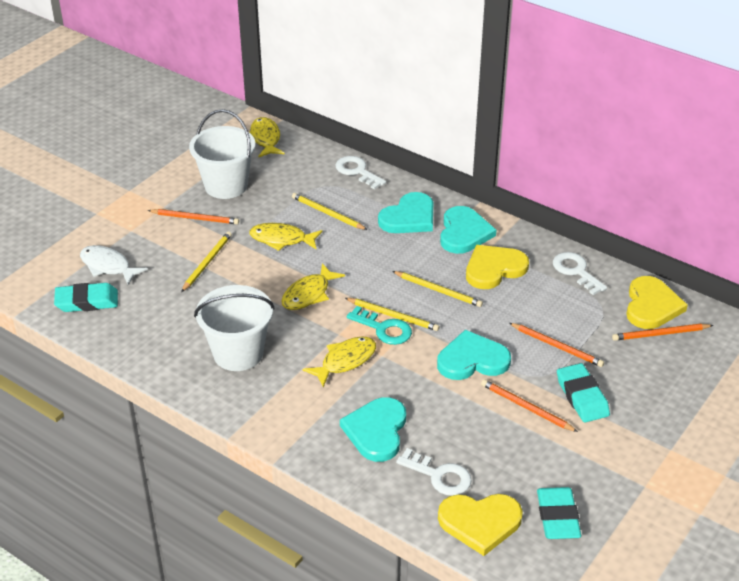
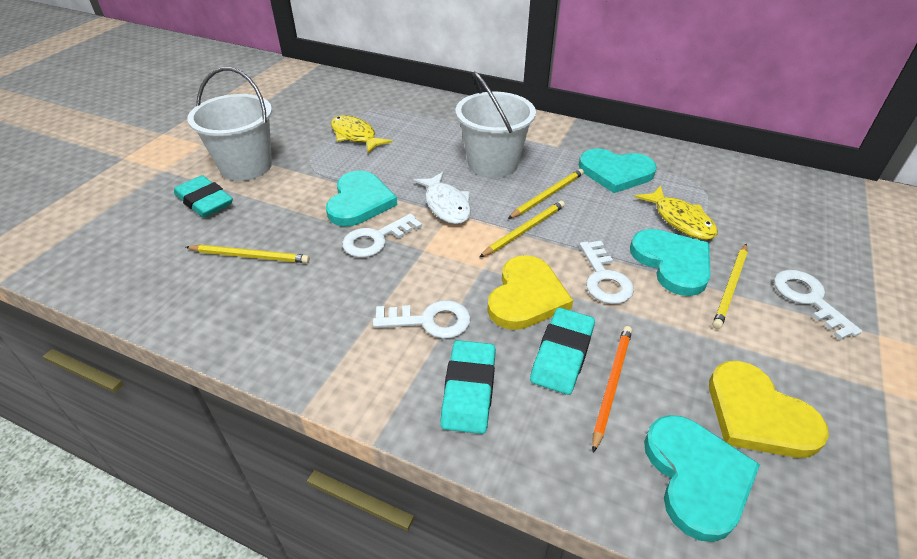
orange pencil: 4 -> 1
turquoise key: 1 -> 0
white key: 3 -> 4
yellow fish: 4 -> 2
yellow heart: 3 -> 2

